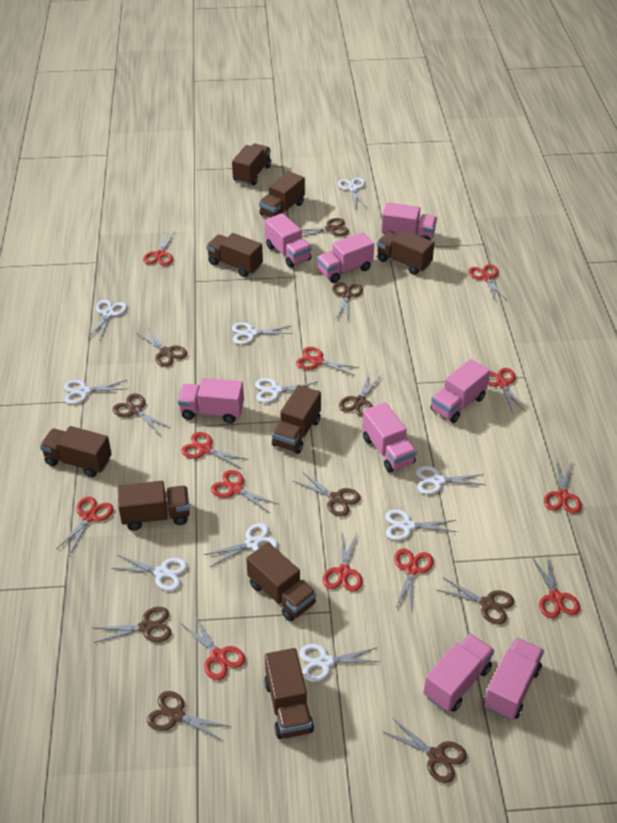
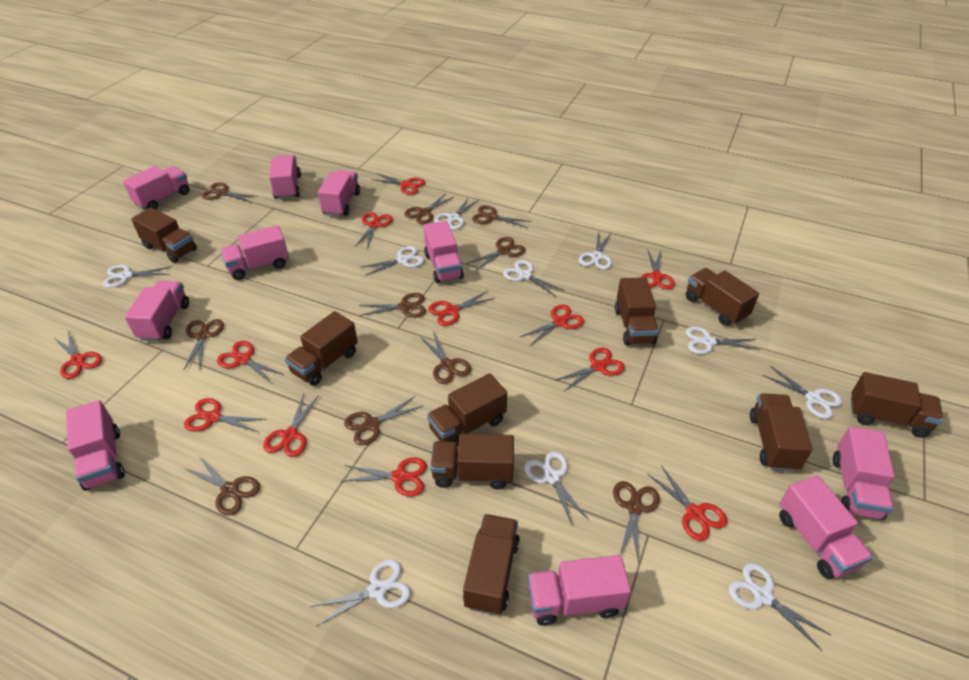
pink truck: 8 -> 10

